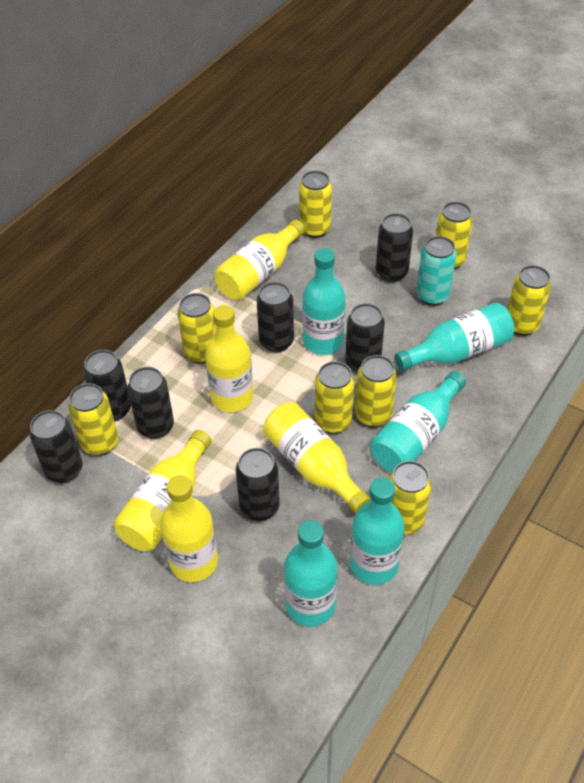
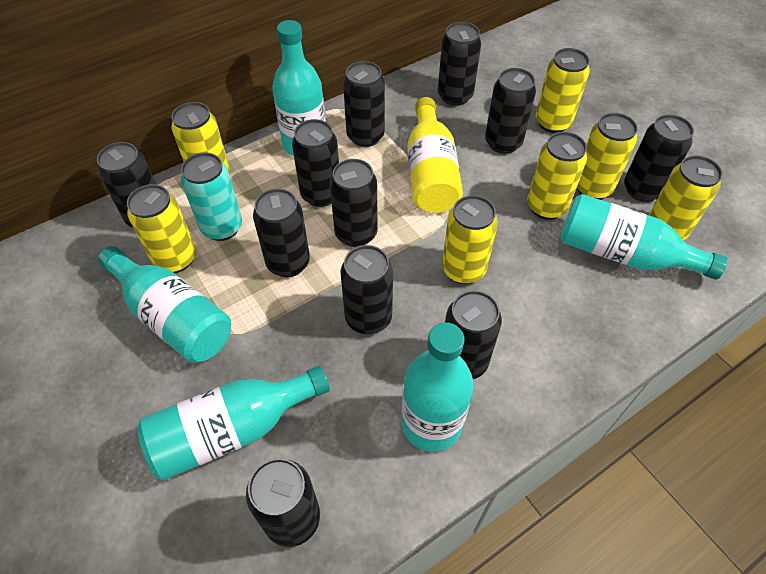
black can: 7 -> 11
yellow bottle: 5 -> 1
yellow can: 8 -> 7

